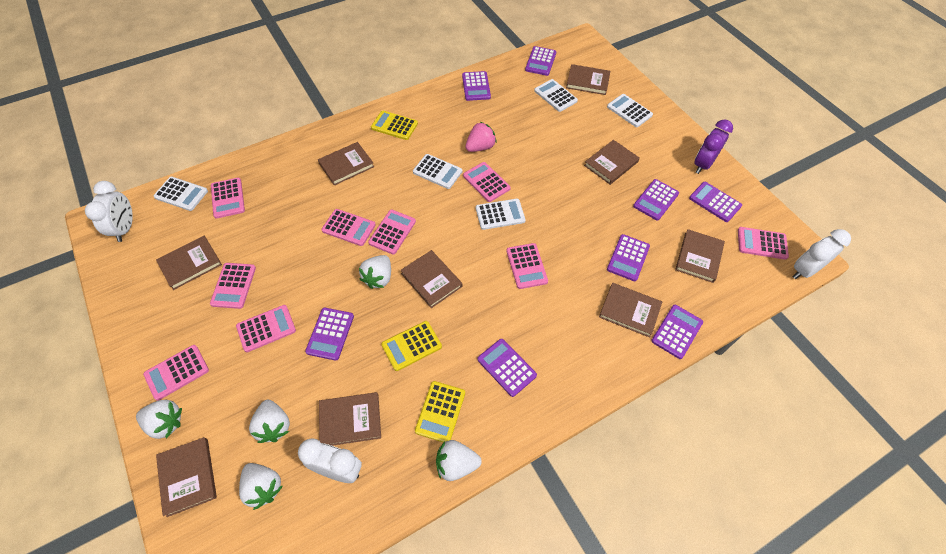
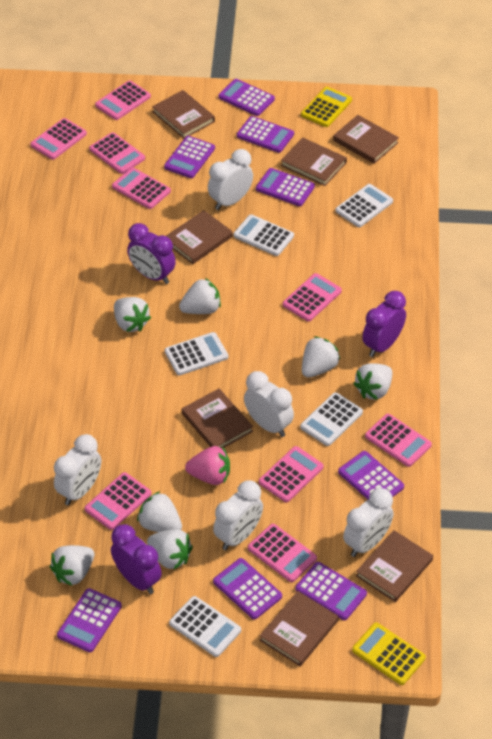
brown book: 9 -> 7
purple clock: 1 -> 3
white clock: 3 -> 5
white strawberry: 5 -> 7
yellow calculator: 3 -> 2

